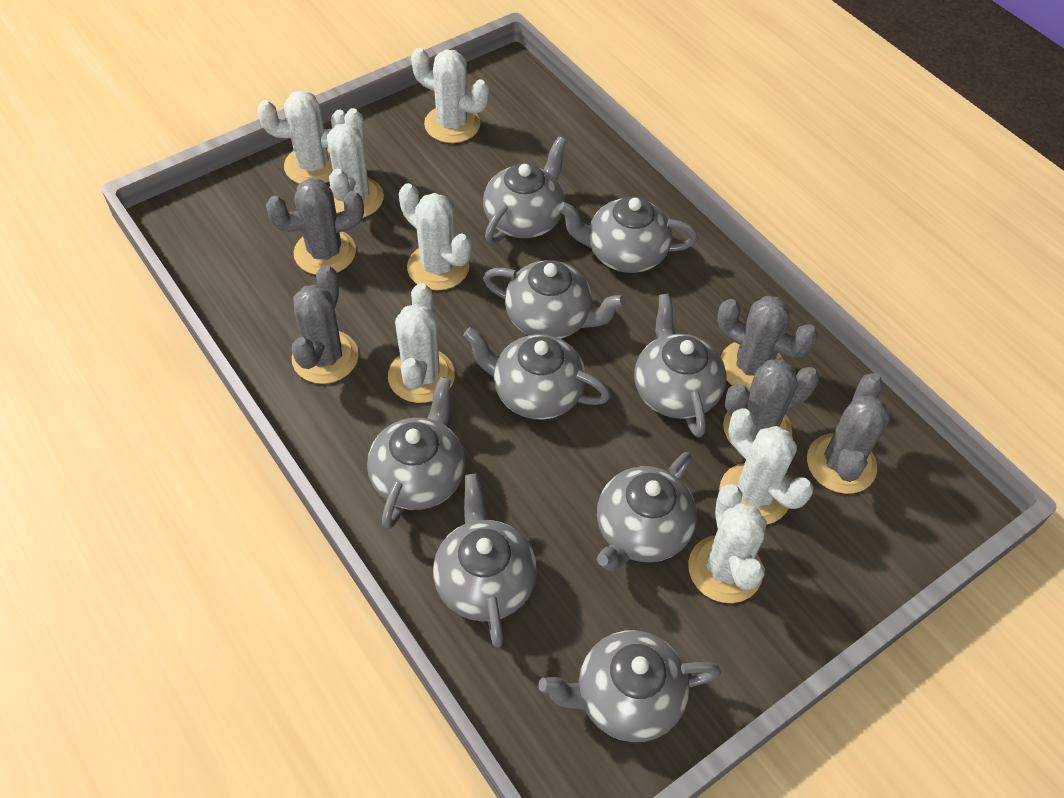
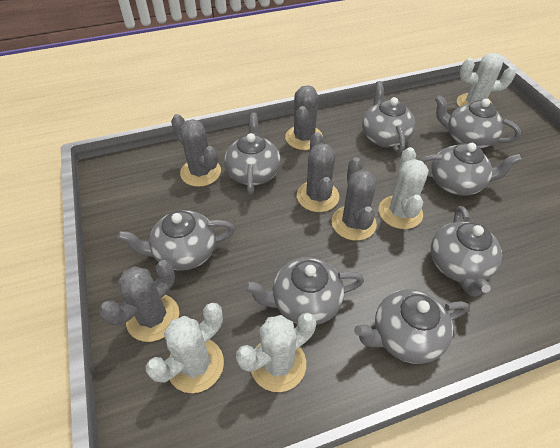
grey teapot: 9 -> 8
white cactus: 7 -> 4

